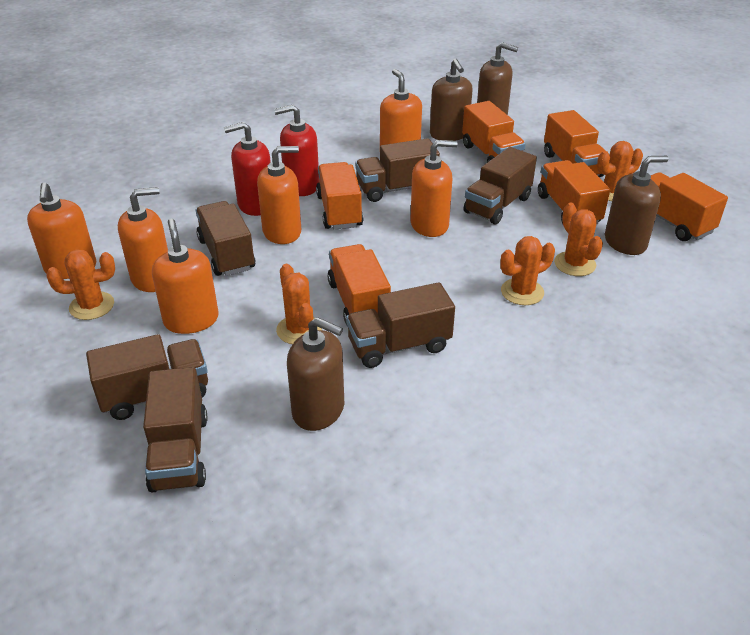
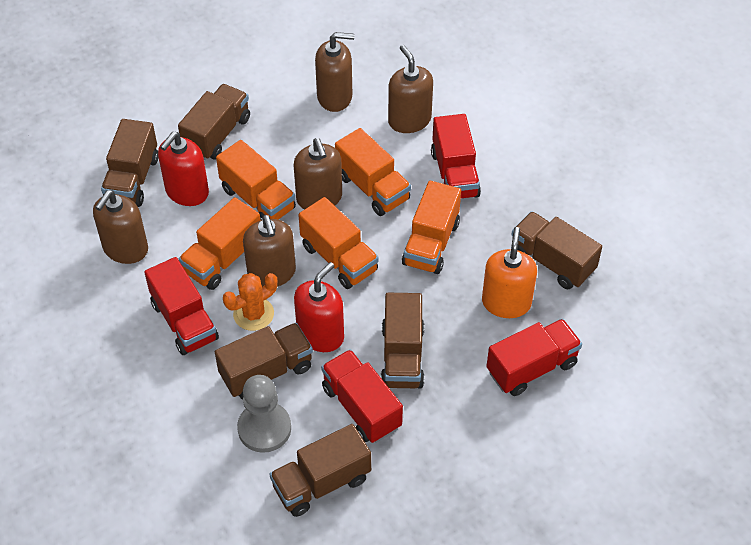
brown soap dispenser: 4 -> 5
grey pawn: 0 -> 1
orange cactus: 5 -> 1
orange soap dispenser: 6 -> 1
orange truck: 6 -> 5
red truck: 0 -> 4

